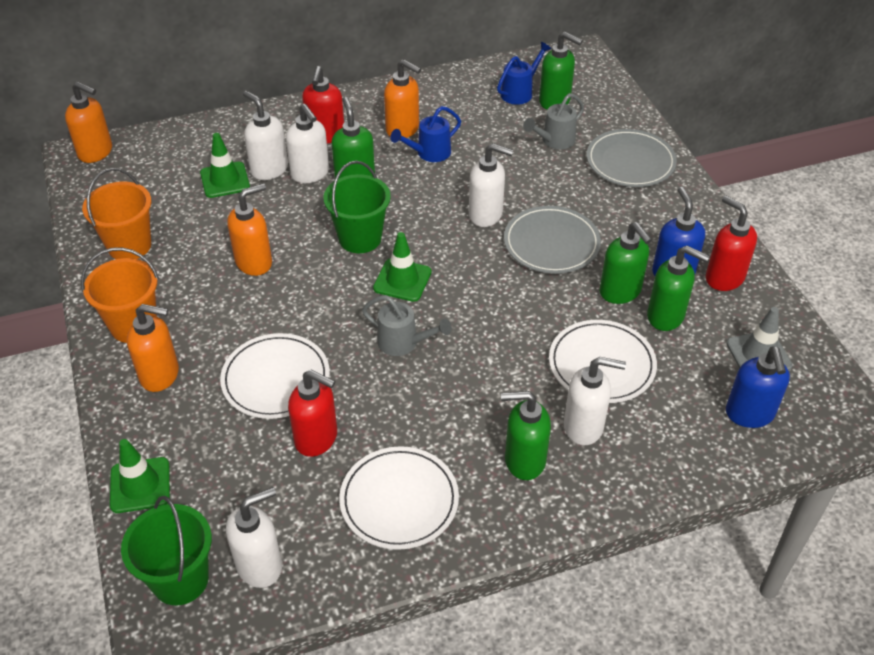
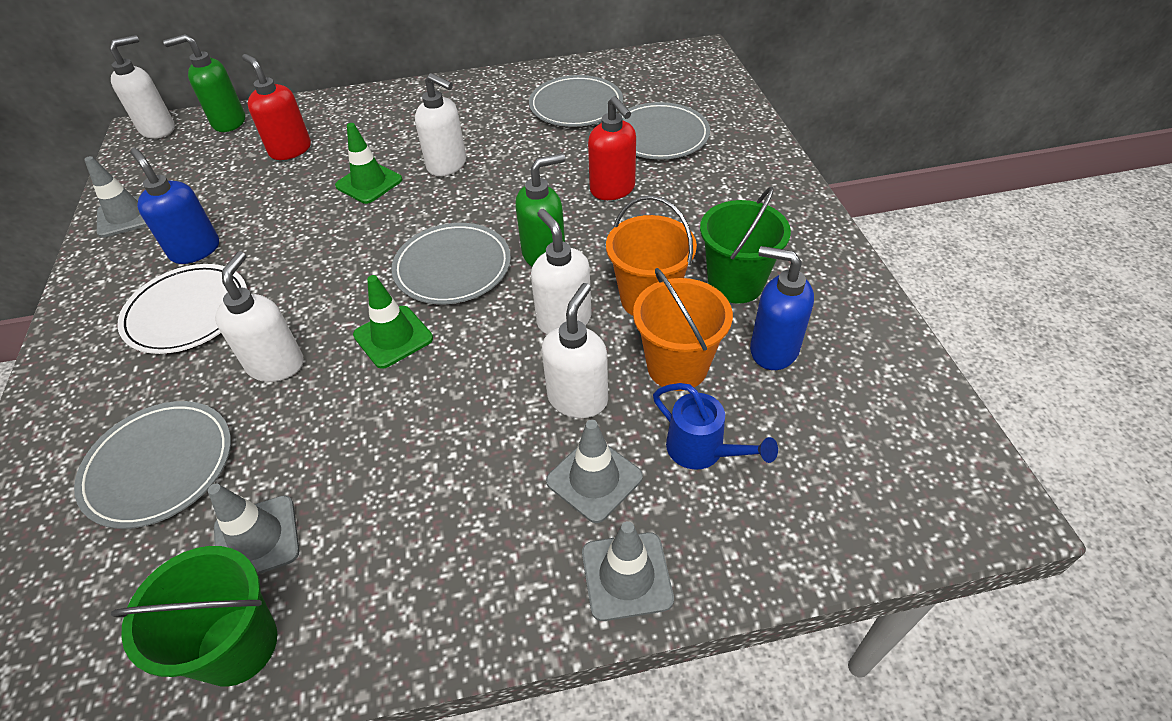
blue watering can: 2 -> 1
green soap dispenser: 5 -> 2
green traffic cone: 3 -> 2
grey plate: 2 -> 4
grey traffic cone: 1 -> 4
grey watering can: 2 -> 0
orange soap dispenser: 4 -> 0
red soap dispenser: 3 -> 2
white plate: 3 -> 1

